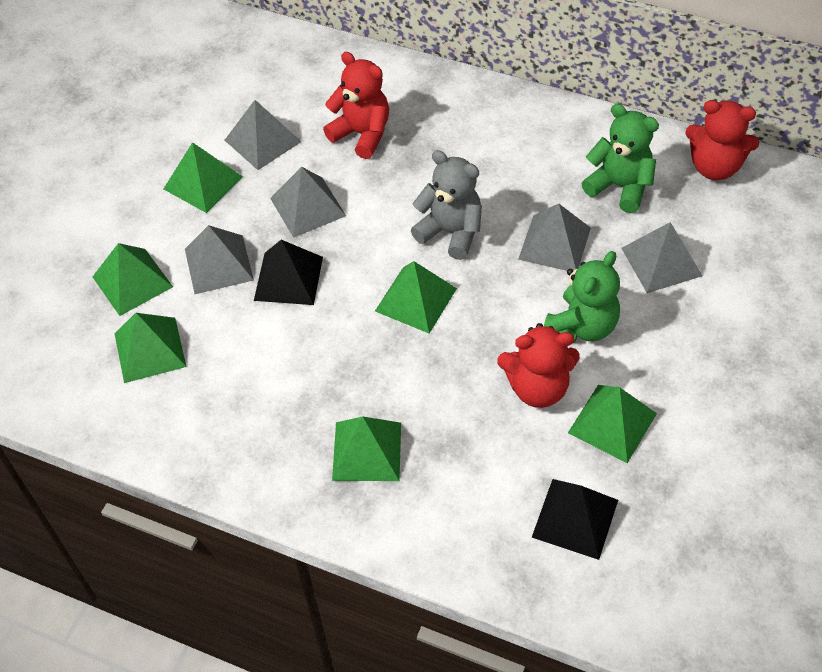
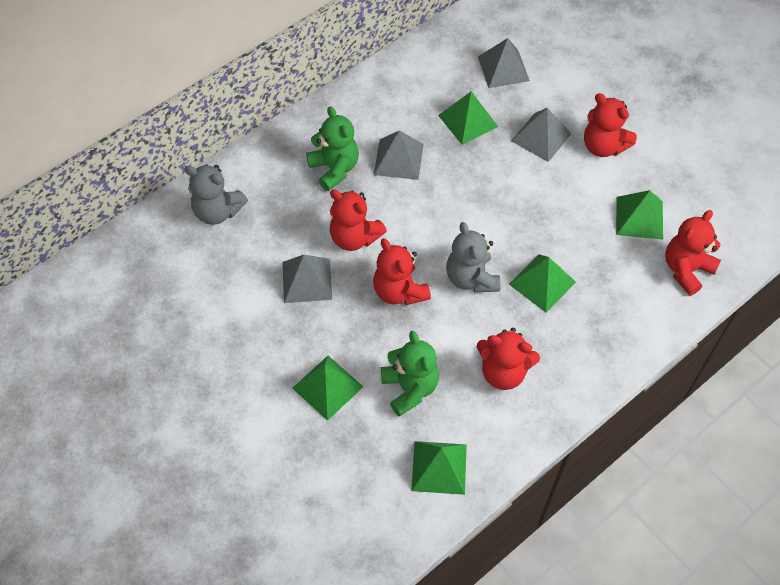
black pyramid: 2 -> 0
green pyramid: 6 -> 5
grey pyramid: 5 -> 4
grey teddy bear: 1 -> 2
red teddy bear: 3 -> 5

